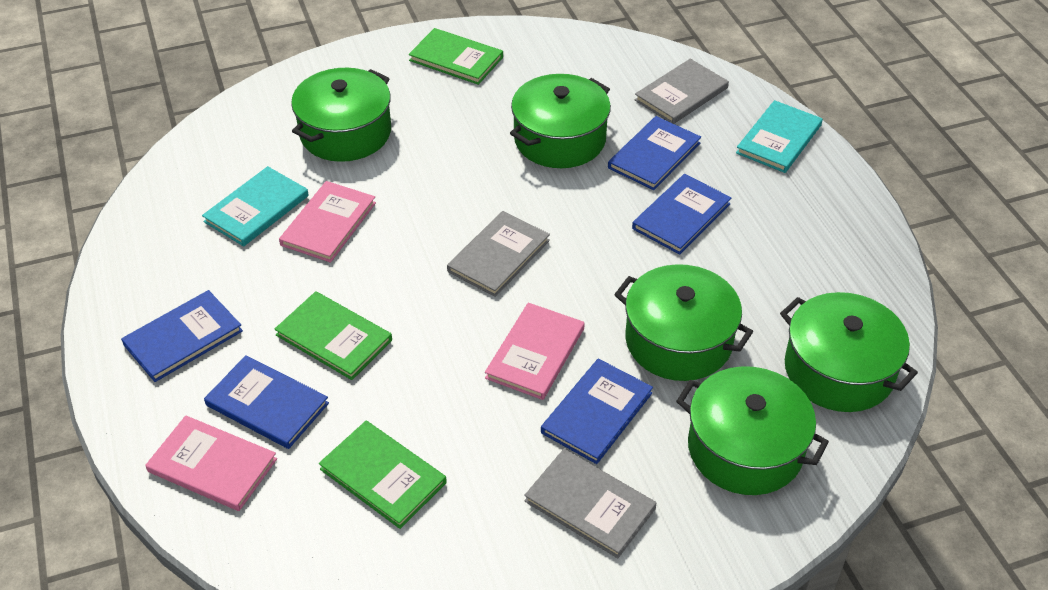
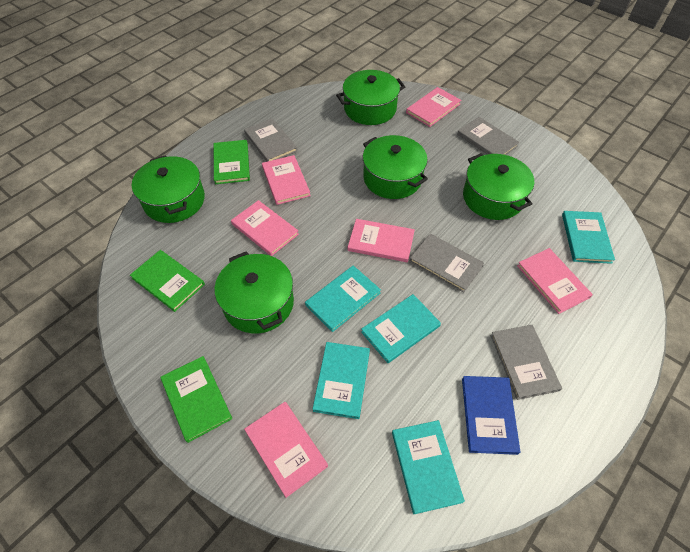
blue book: 5 -> 1
grey book: 3 -> 4
pink book: 3 -> 6
turquoise book: 2 -> 5

